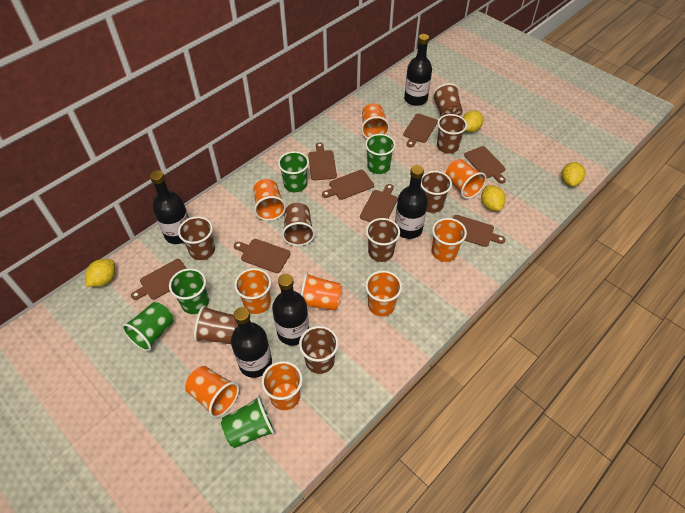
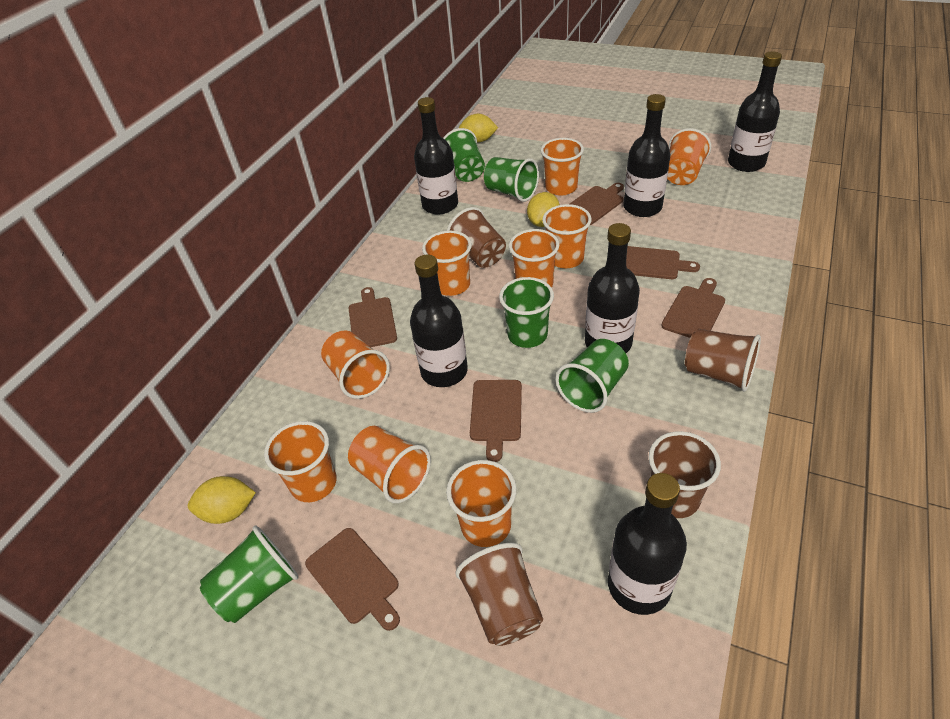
black bottle: 5 -> 6
brown cup: 8 -> 4
brown cutting board: 8 -> 6
yellow lemon: 4 -> 3

